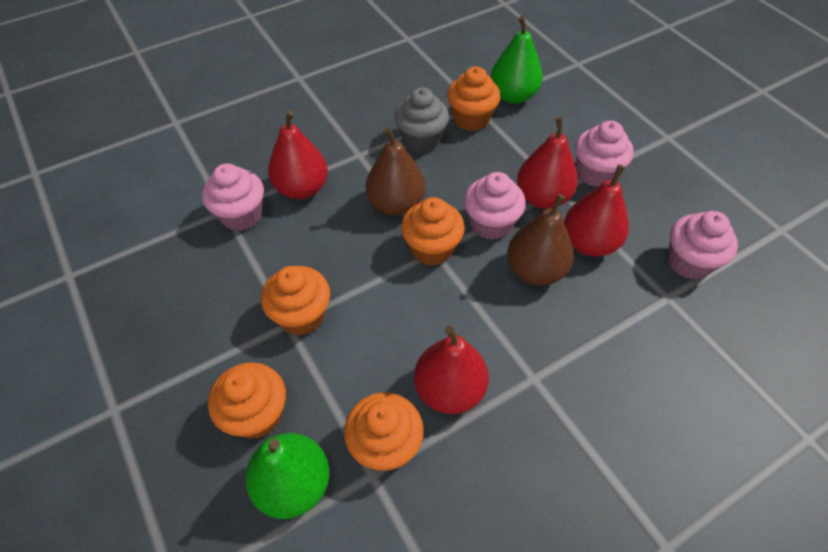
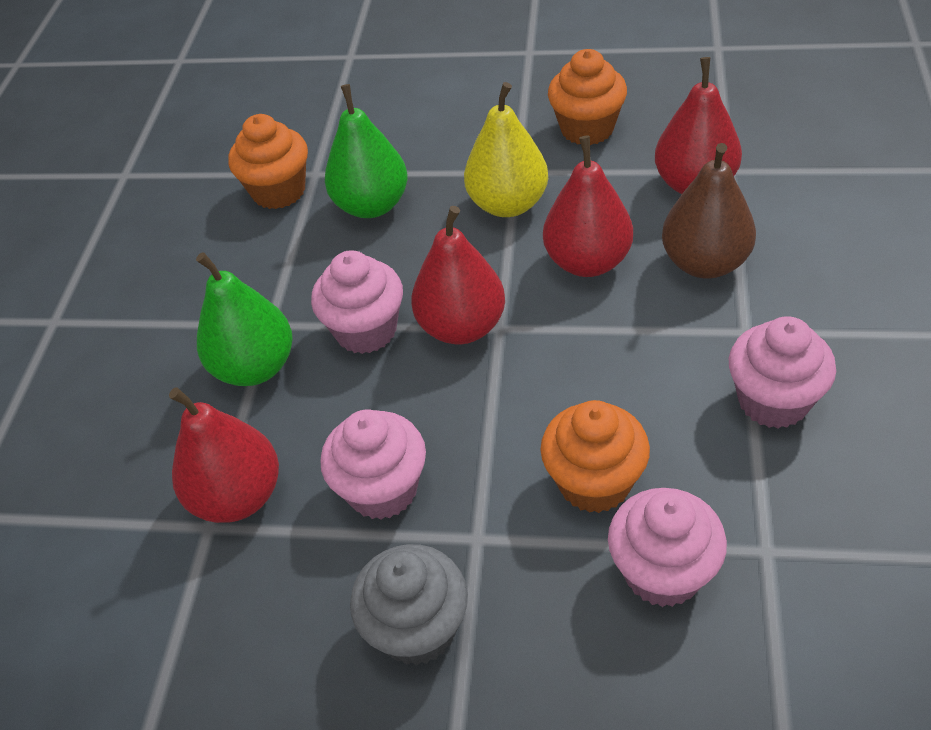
brown pear: 2 -> 1
orange cupcake: 5 -> 3
yellow pear: 0 -> 1

